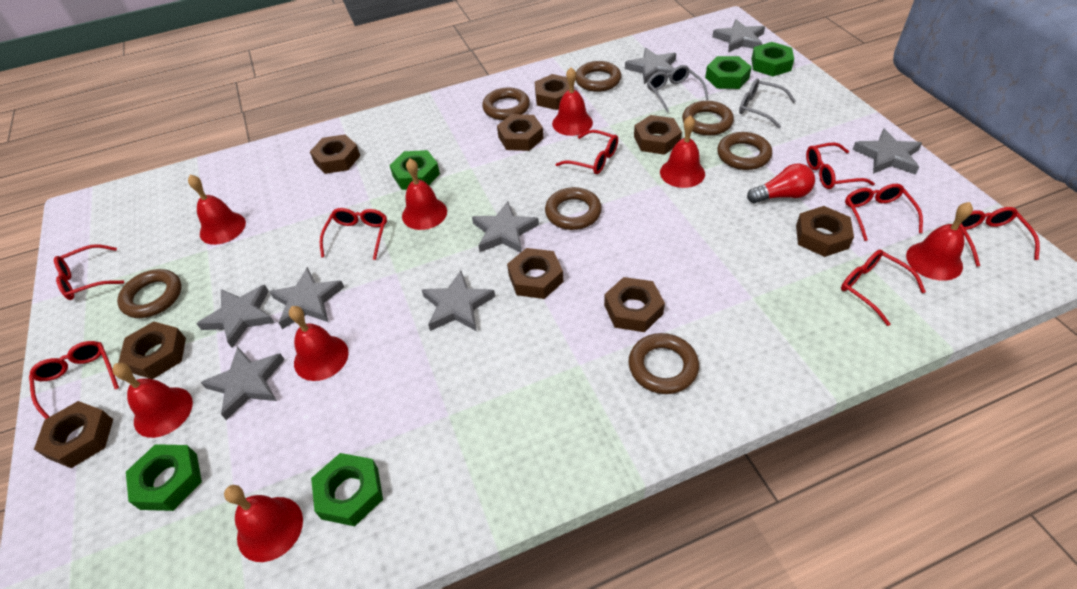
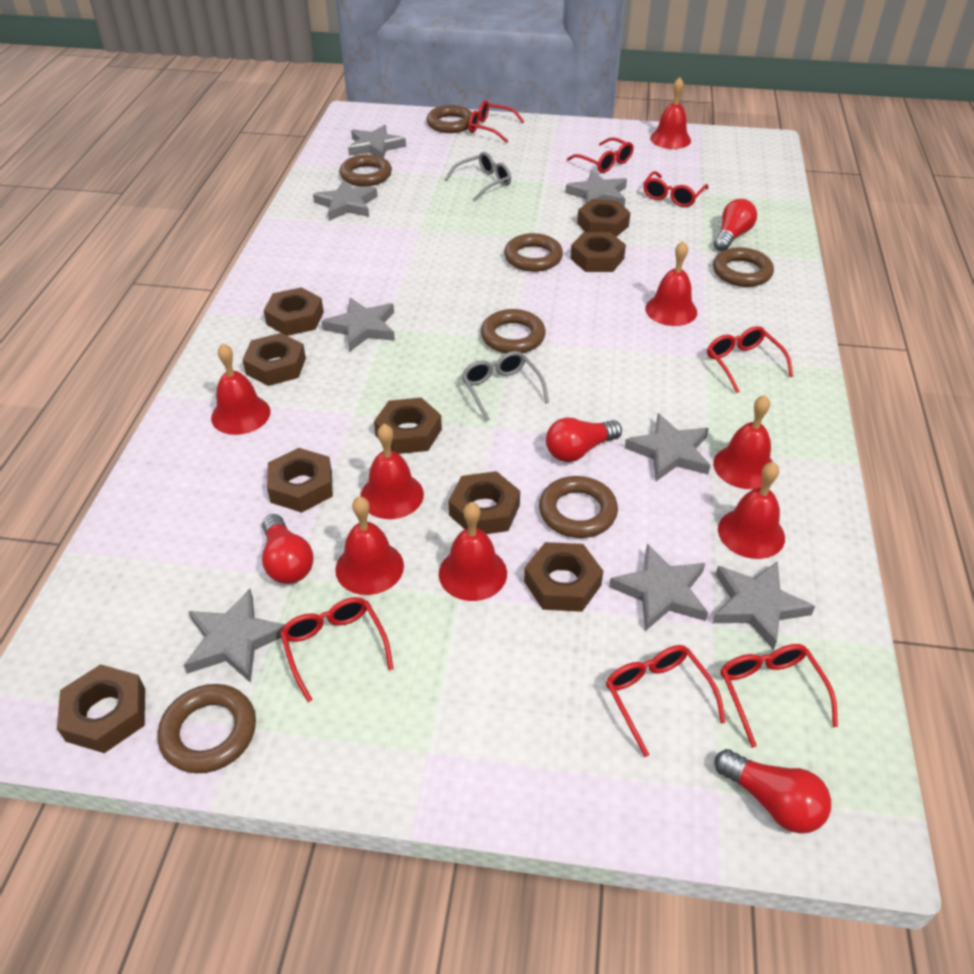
green nut: 5 -> 0
red glasses: 8 -> 7
red light bulb: 1 -> 4

